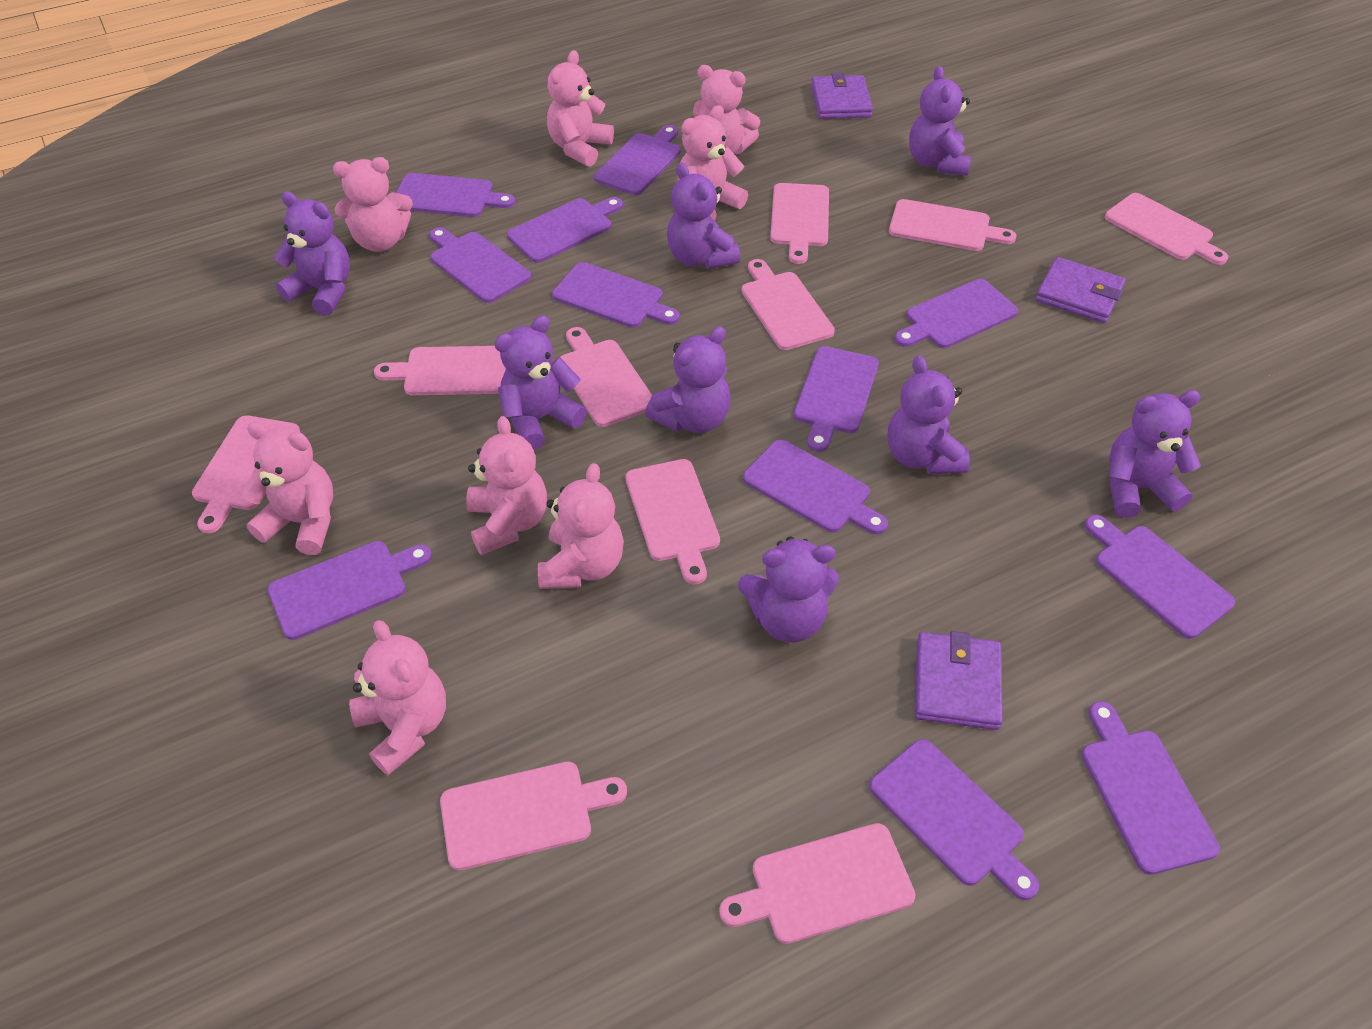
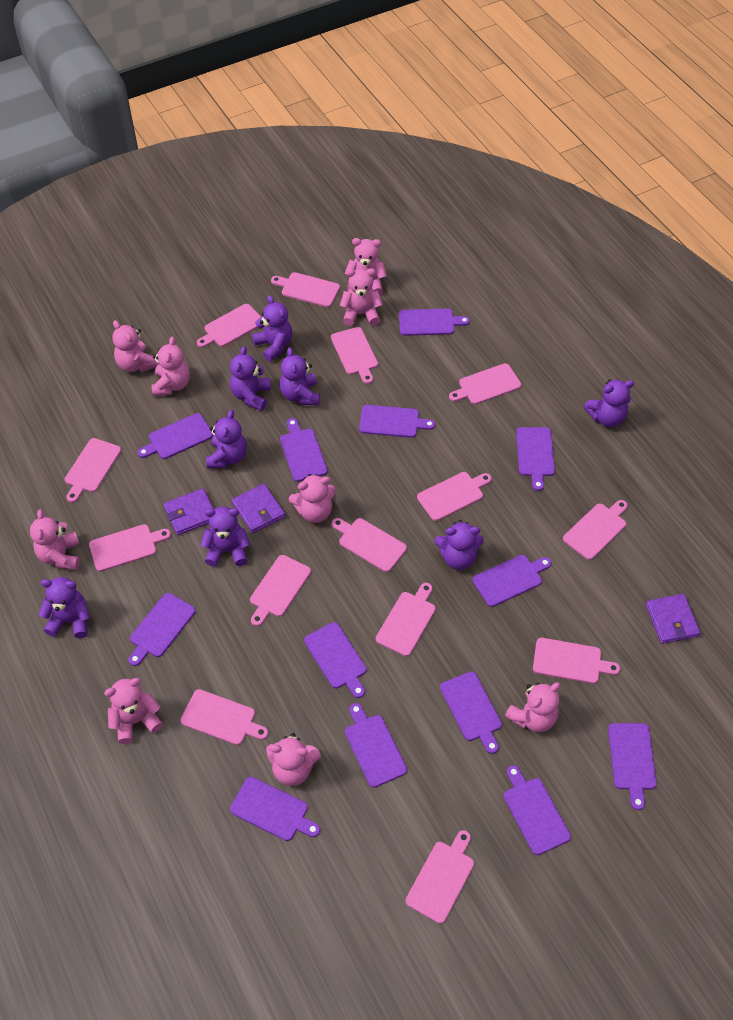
pink cutting board: 10 -> 14
pink teddy bear: 8 -> 9
purple cutting board: 12 -> 13

